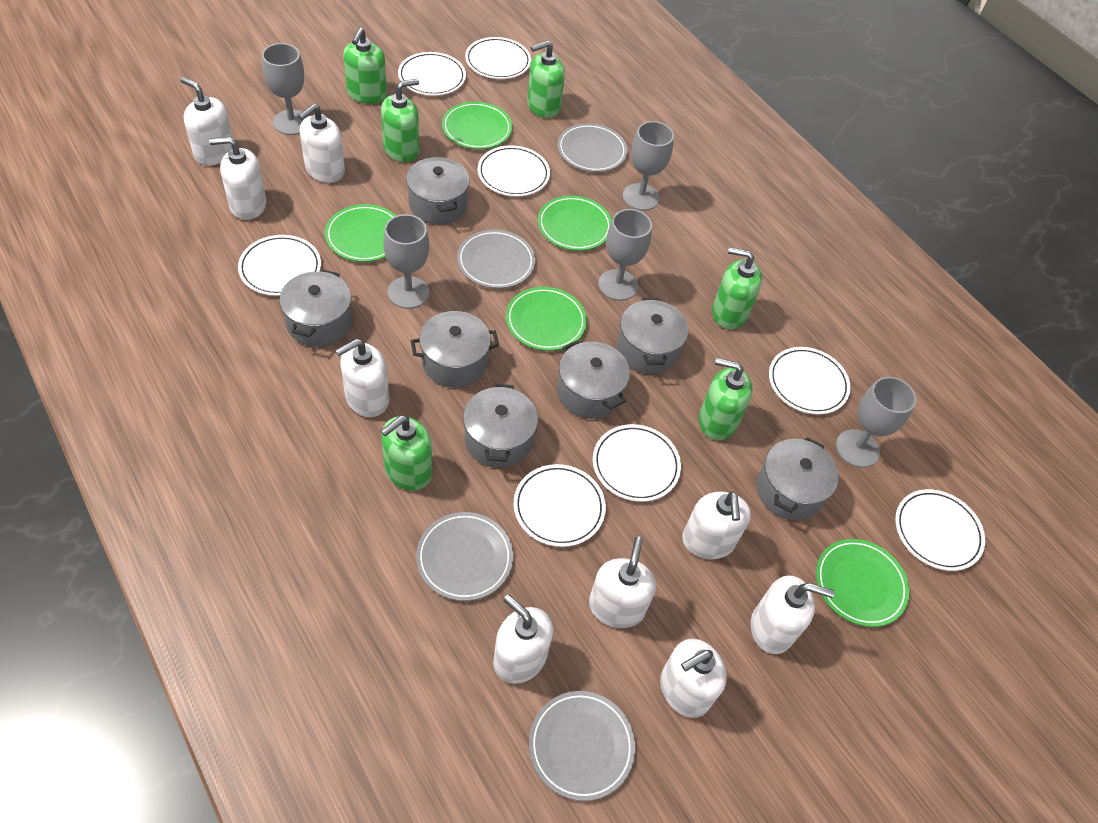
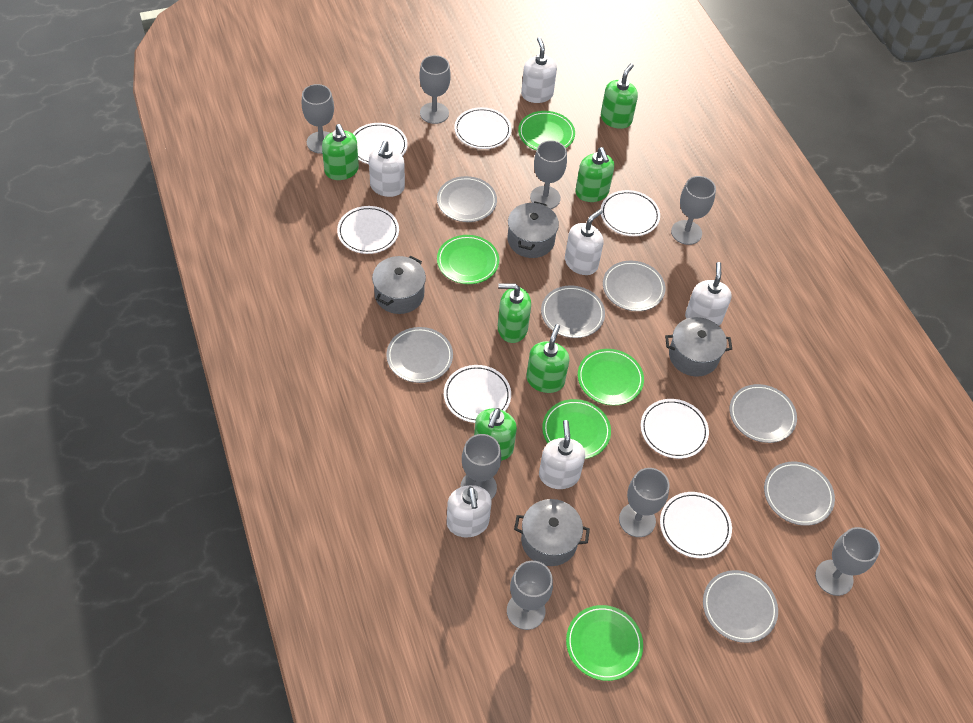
grey goblet: 5 -> 8
grey plate: 4 -> 7
grey pot: 7 -> 4
white plate: 8 -> 7
white soap dispenser: 9 -> 6

